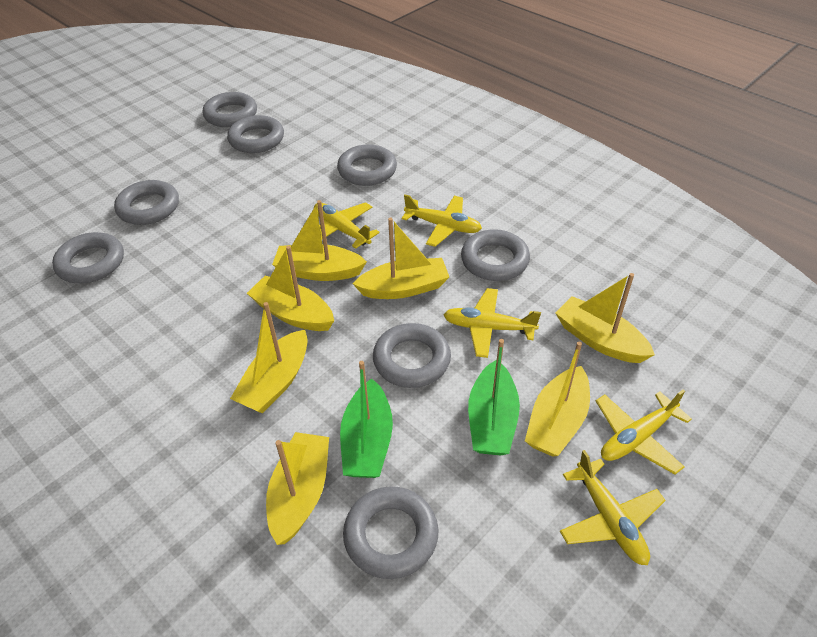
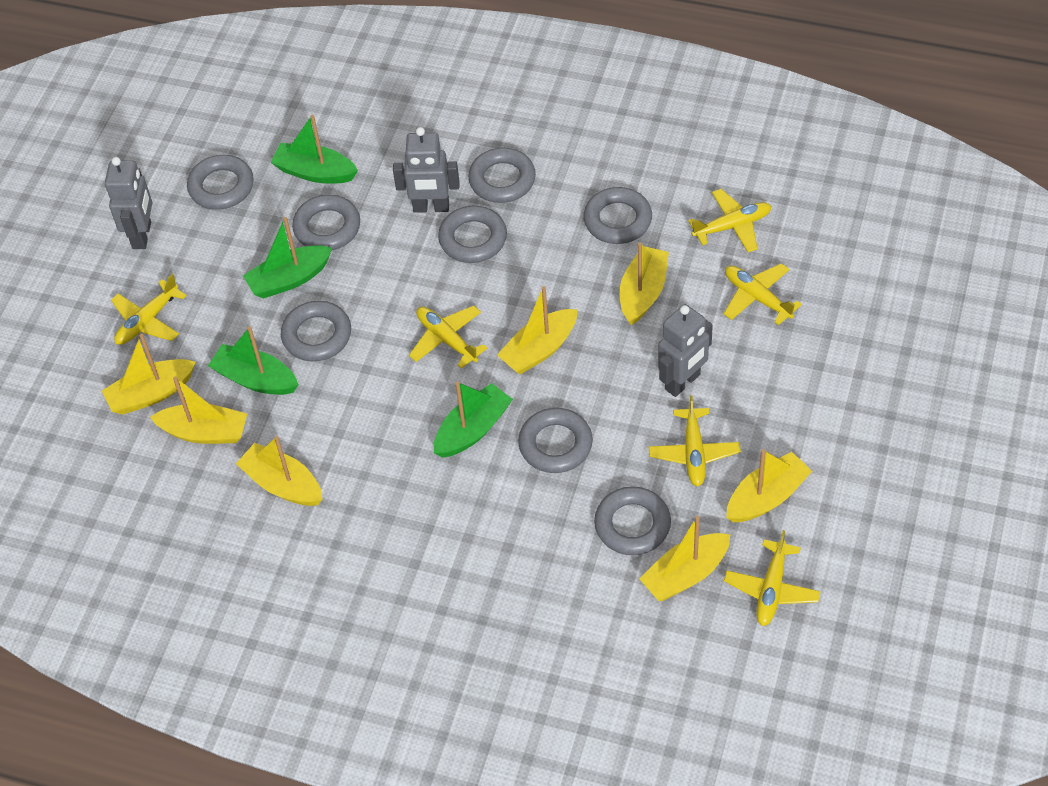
green boat: 2 -> 4
grey robot: 0 -> 3
yellow plane: 5 -> 6

